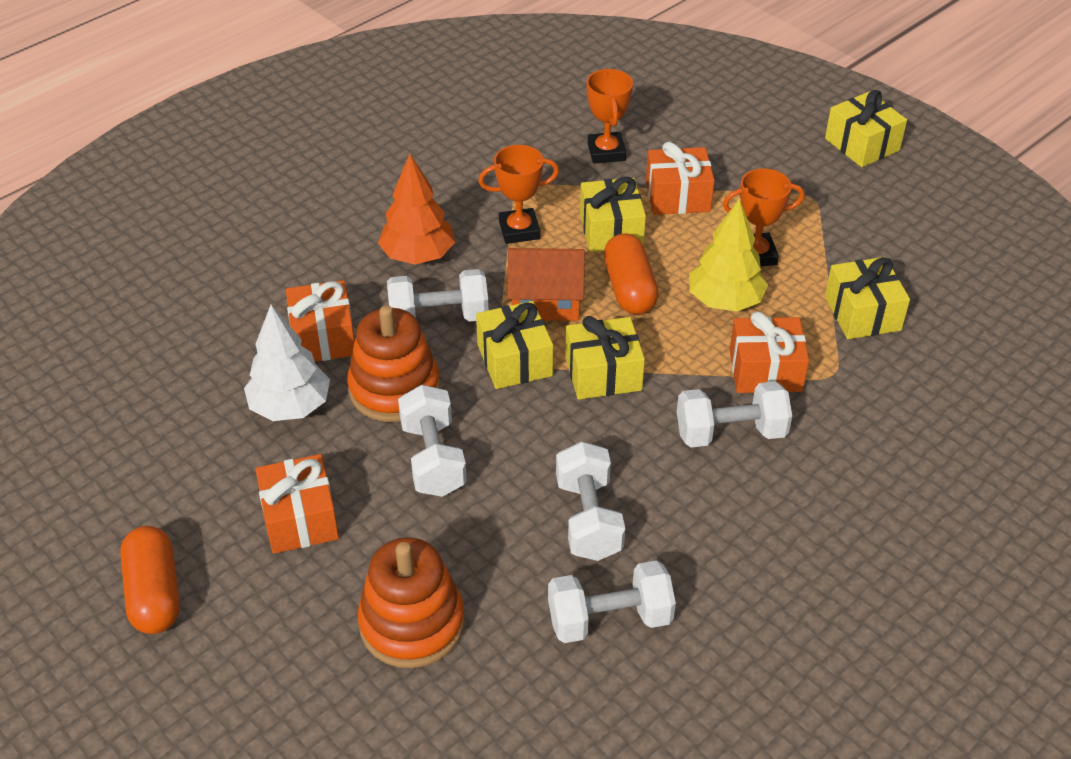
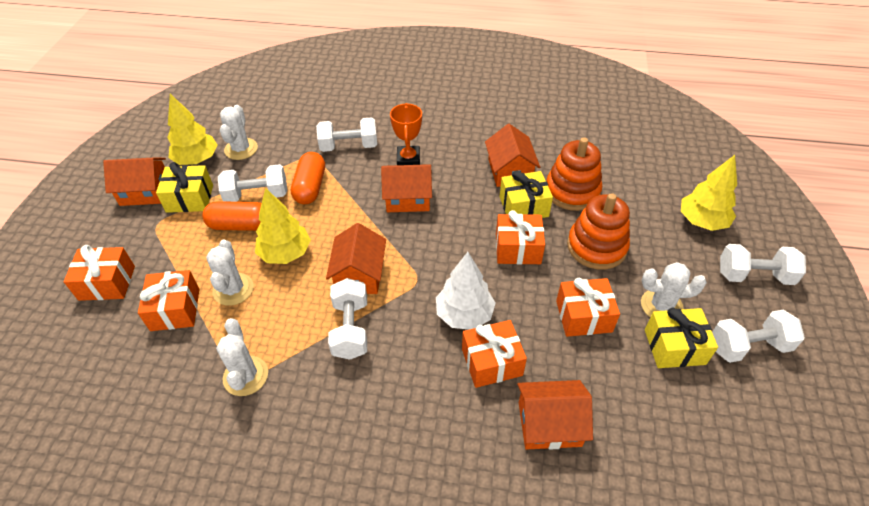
orange gift: 4 -> 5
orange house: 1 -> 5
orange tree: 1 -> 0
orange trophy: 3 -> 1
white cactus: 0 -> 4
yellow gift: 5 -> 3
yellow tree: 1 -> 3

